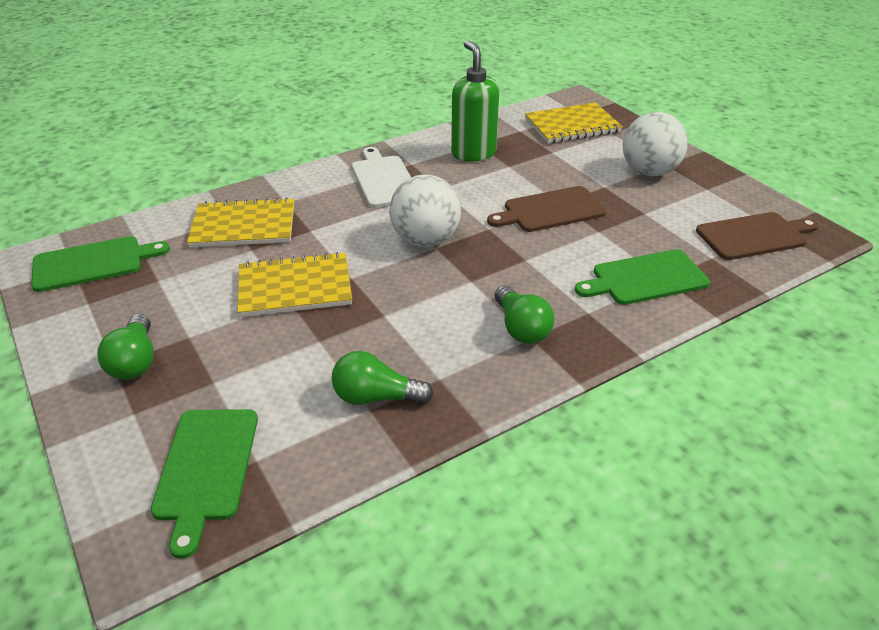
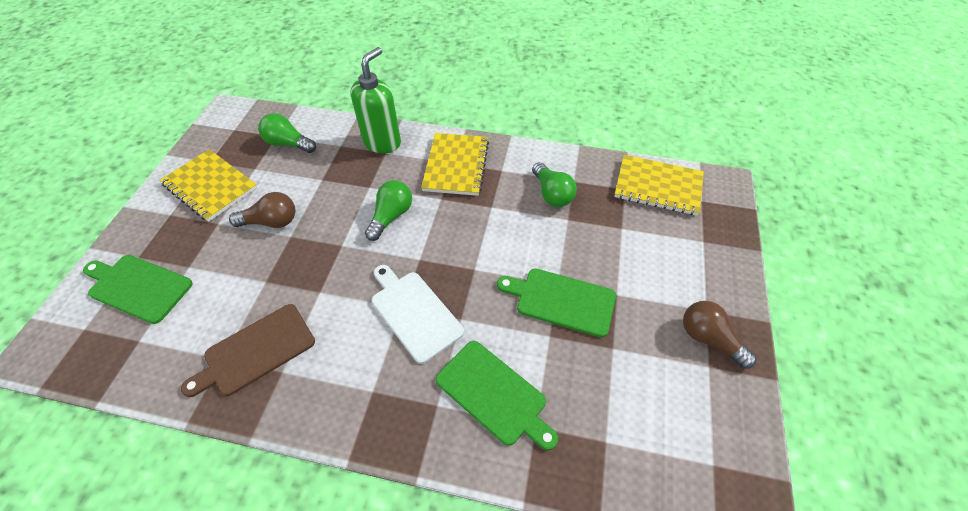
brown cutting board: 2 -> 1
brown light bulb: 0 -> 2
white ball: 2 -> 0

